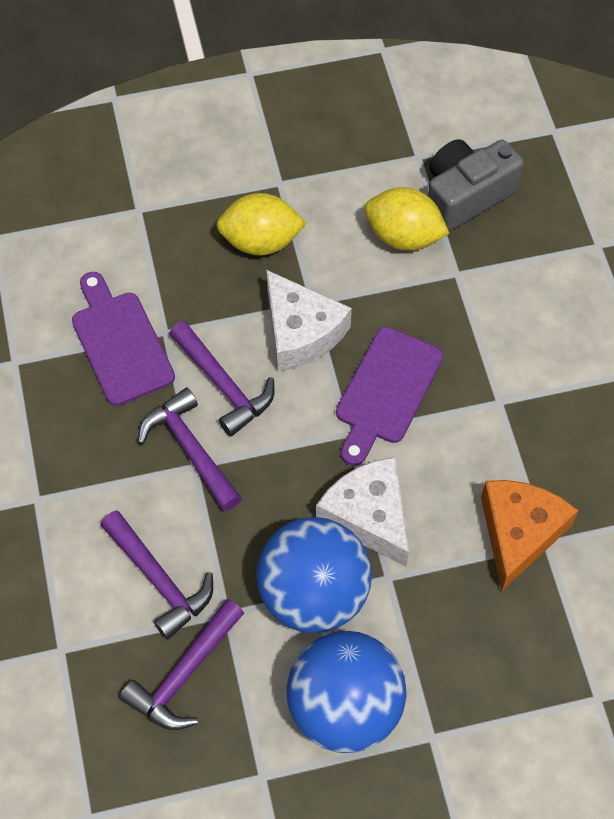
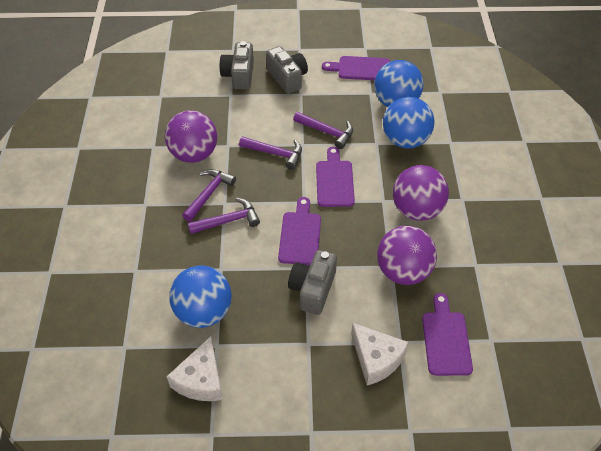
blue ball: 2 -> 3
grey camera: 1 -> 3
orange cheese: 1 -> 0
purple ball: 0 -> 3
purple cutting board: 2 -> 4
yellow lemon: 2 -> 0

